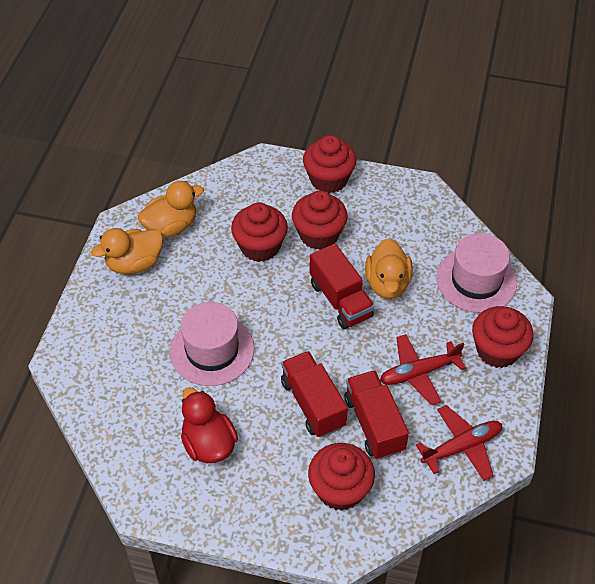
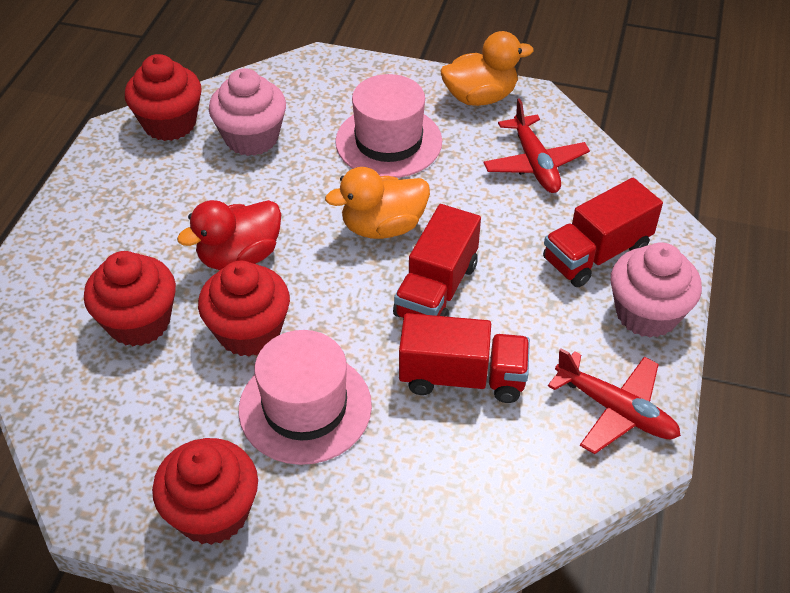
orange duck: 3 -> 2
pink cupcake: 0 -> 2
red cupcake: 5 -> 4

